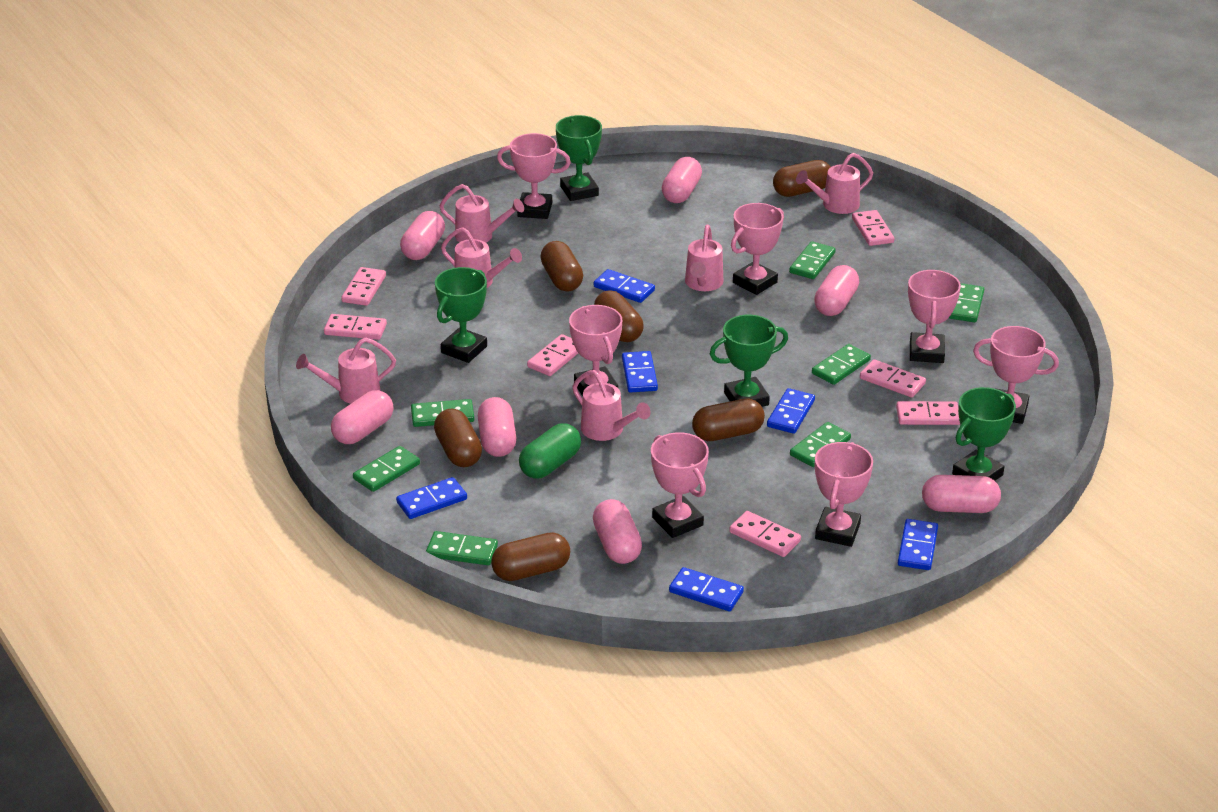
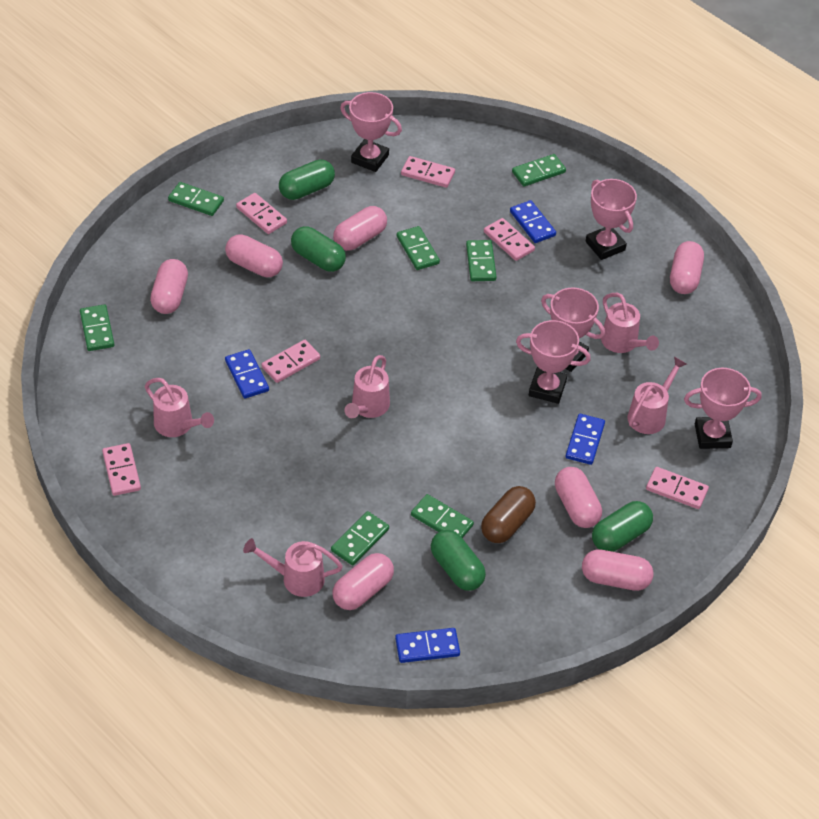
blue domino: 6 -> 4
brown capsule: 6 -> 1
green capsule: 1 -> 4
green trophy: 4 -> 0
pink domino: 7 -> 6
pink trophy: 7 -> 5
pink watering can: 6 -> 5

